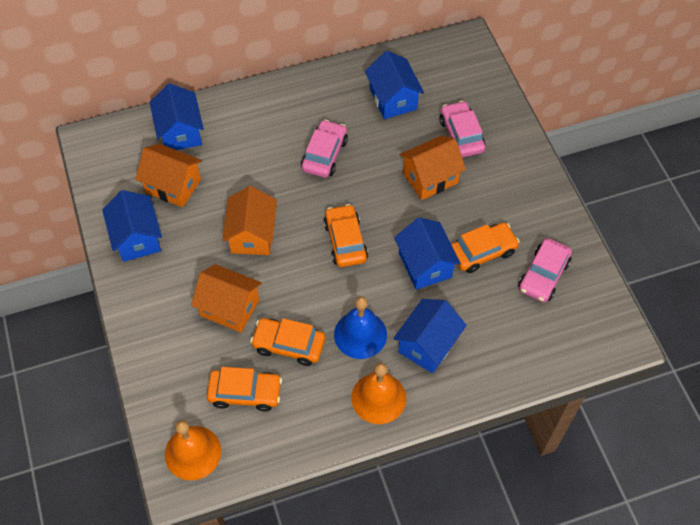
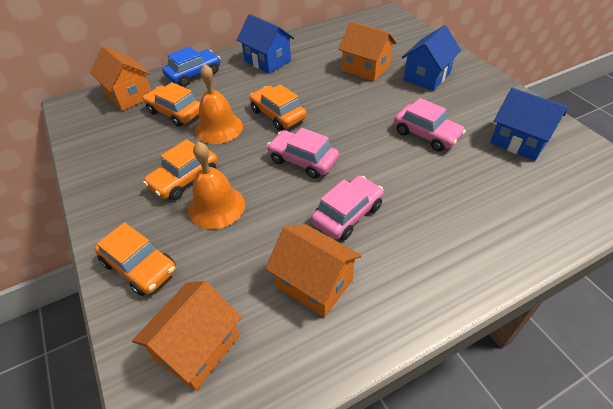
blue bell: 1 -> 0
blue car: 0 -> 1
blue house: 5 -> 3

